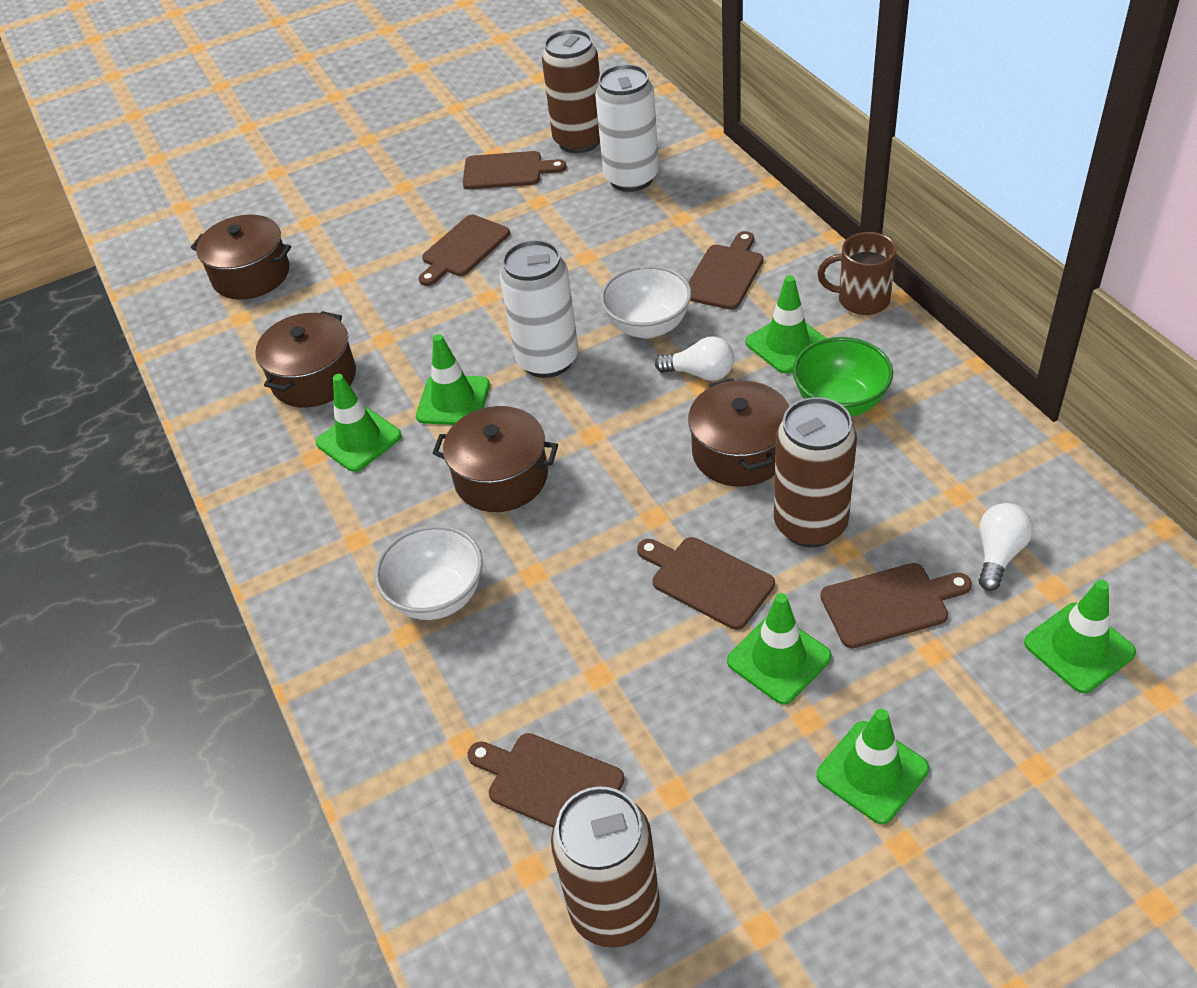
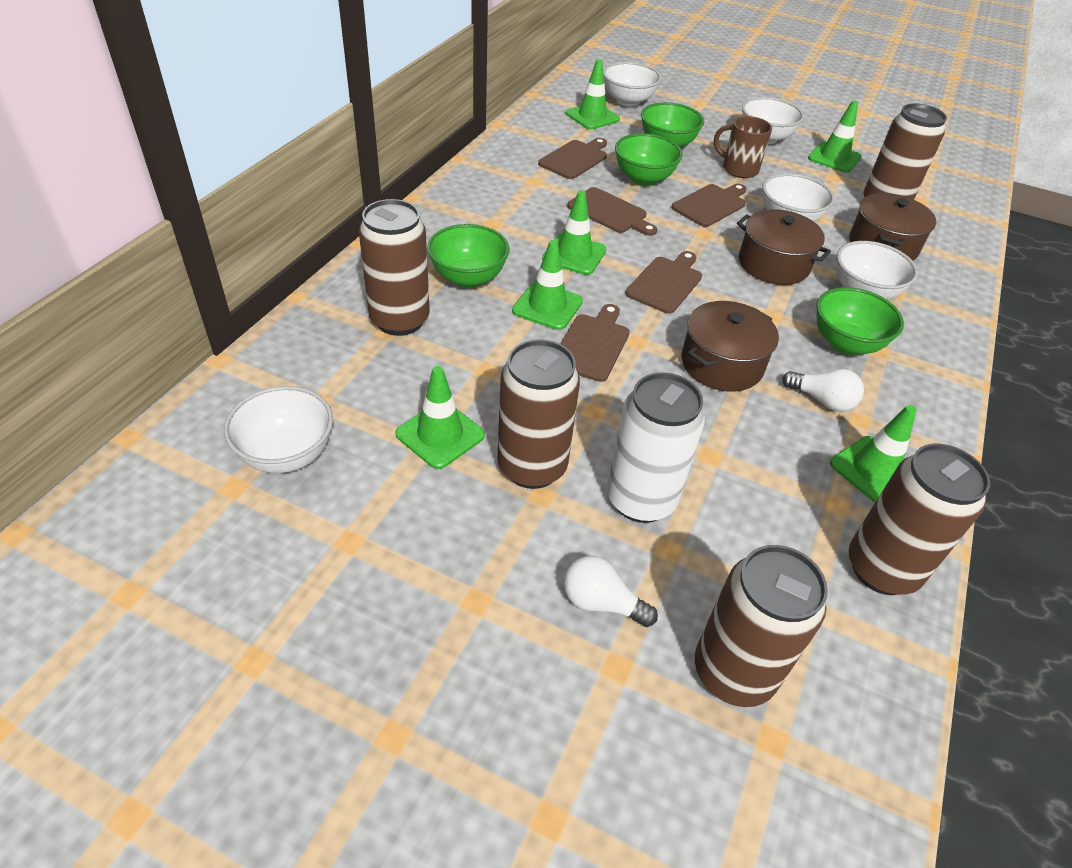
brown can: 3 -> 5
brown cutting board: 6 -> 5
brown pot: 4 -> 3
green bowl: 1 -> 4
white bowl: 2 -> 5
white can: 2 -> 1

